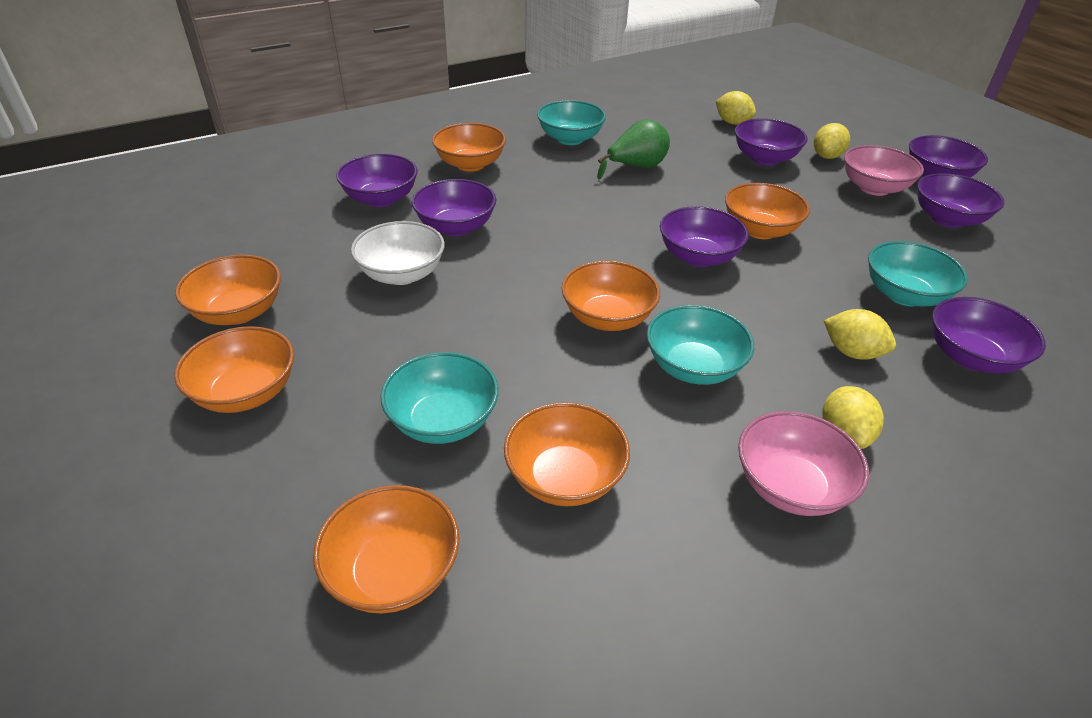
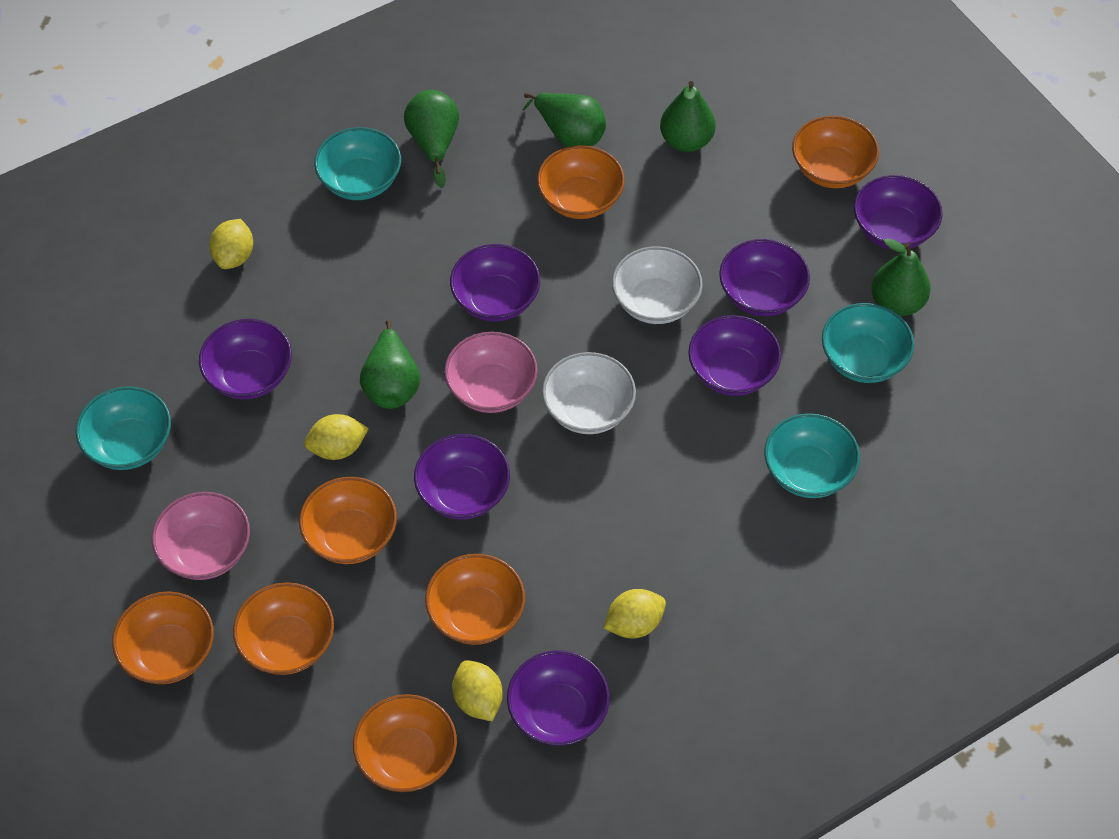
green pear: 1 -> 5
white bowl: 1 -> 2

